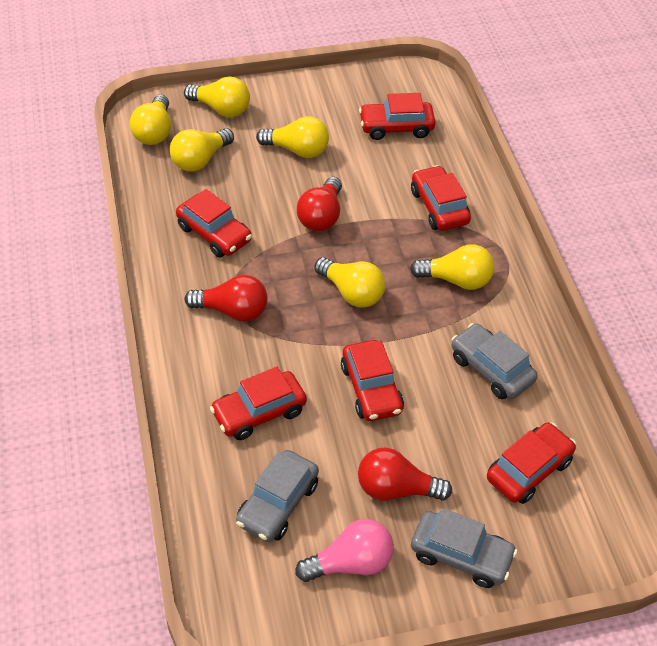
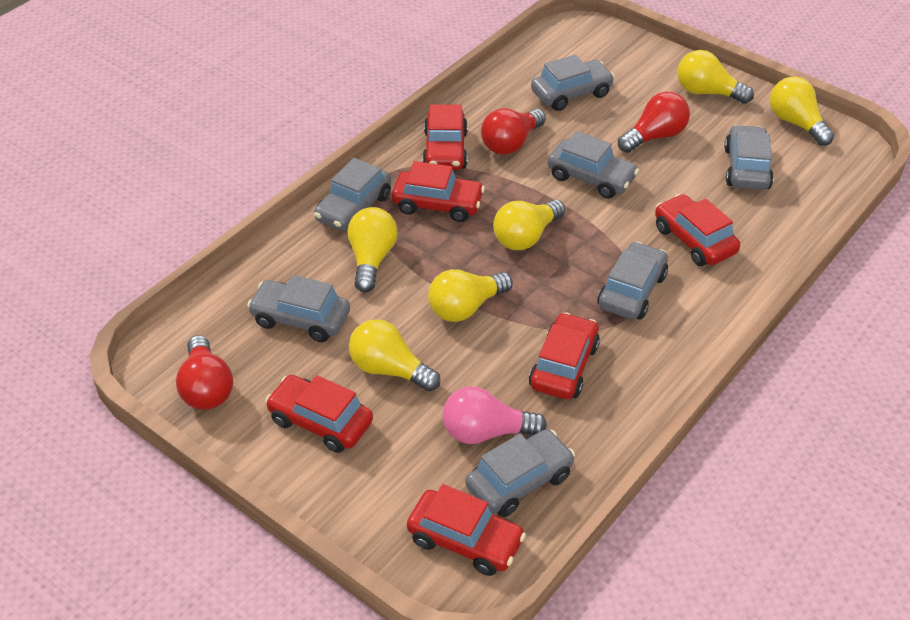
grey car: 3 -> 7

